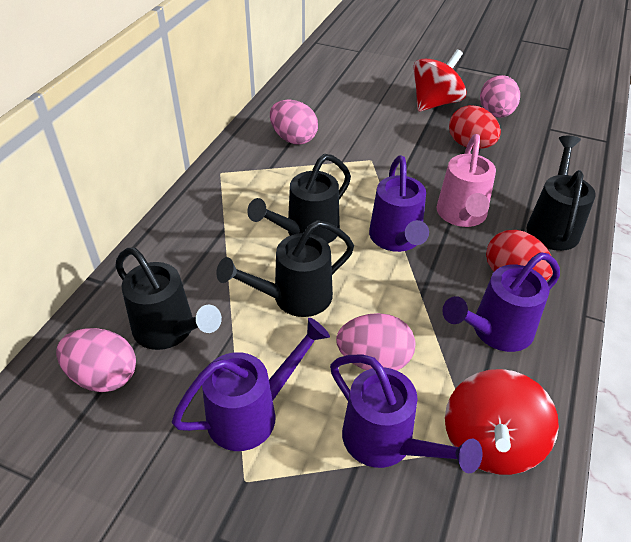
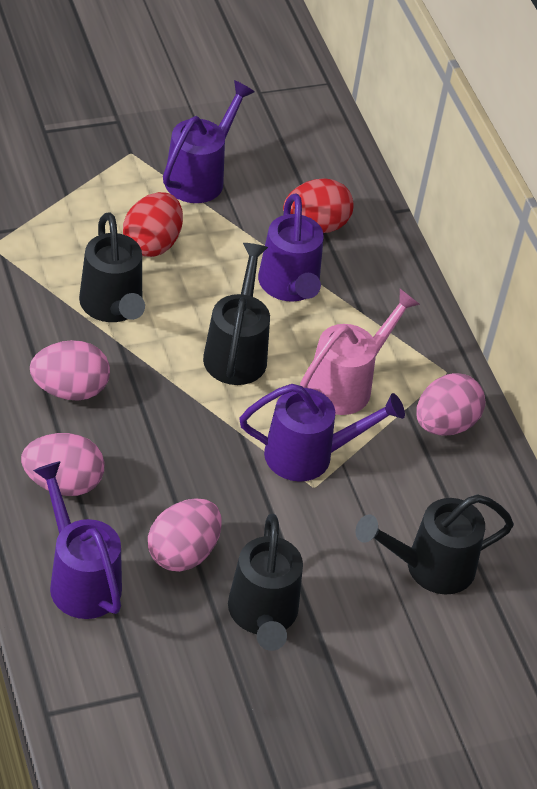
red spinning top: 2 -> 0

